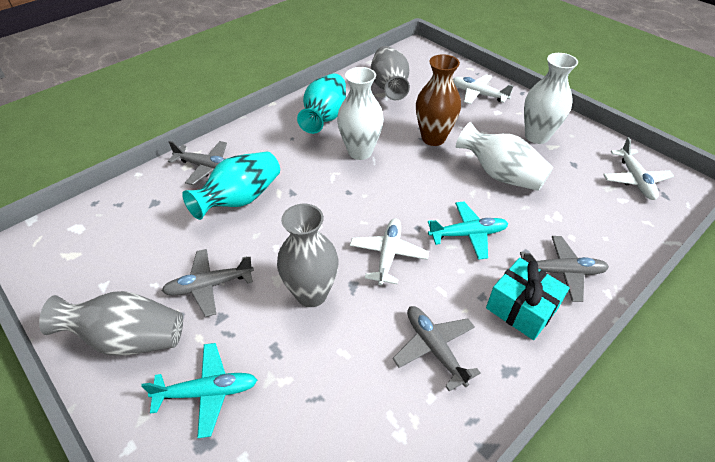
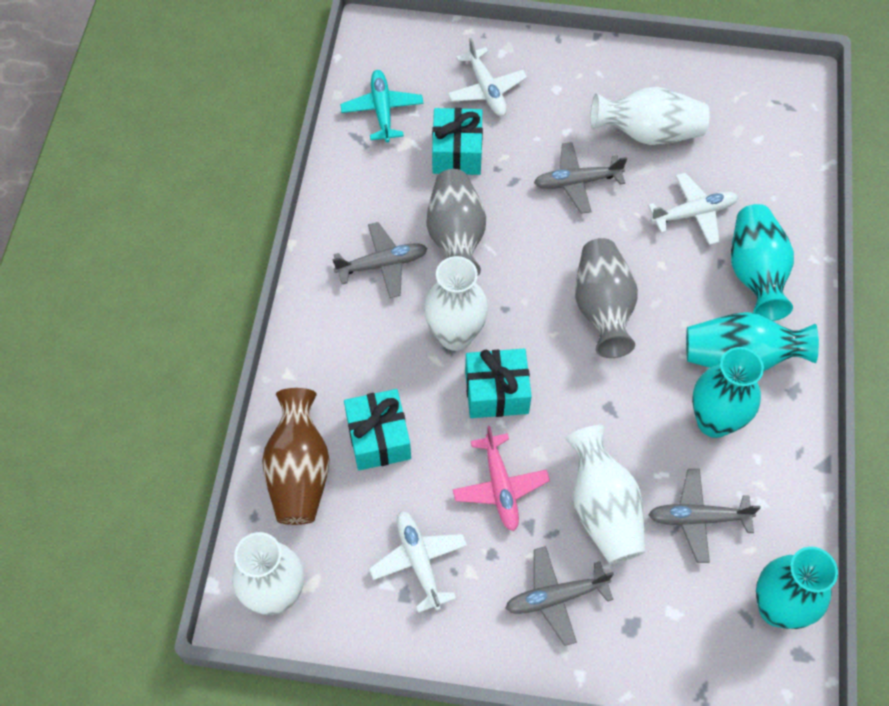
grey vase: 3 -> 2
pink plane: 0 -> 1
turquoise gift: 1 -> 3
turquoise plane: 2 -> 1
turquoise vase: 2 -> 4
white vase: 3 -> 4

